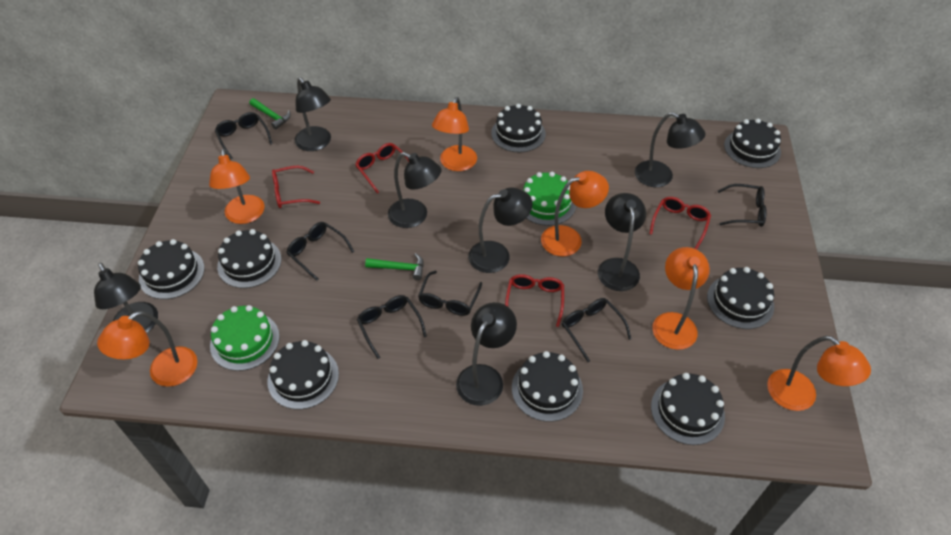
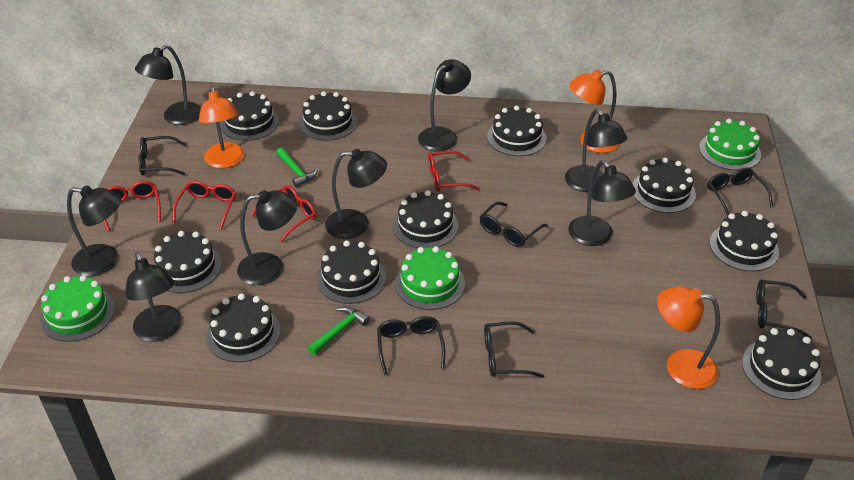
black cake: 8 -> 10
black lamp: 7 -> 8
green cake: 2 -> 3
orange lamp: 6 -> 3

